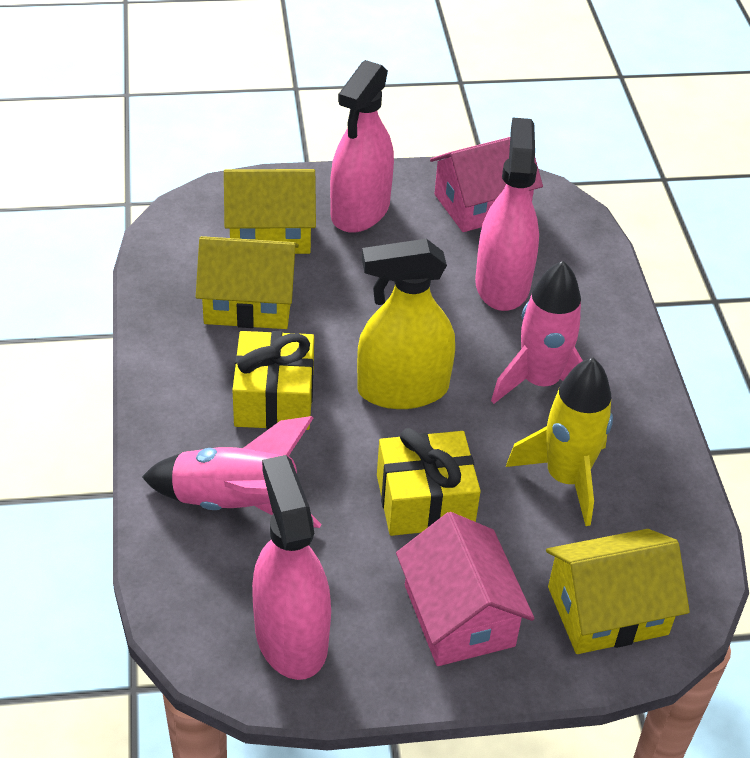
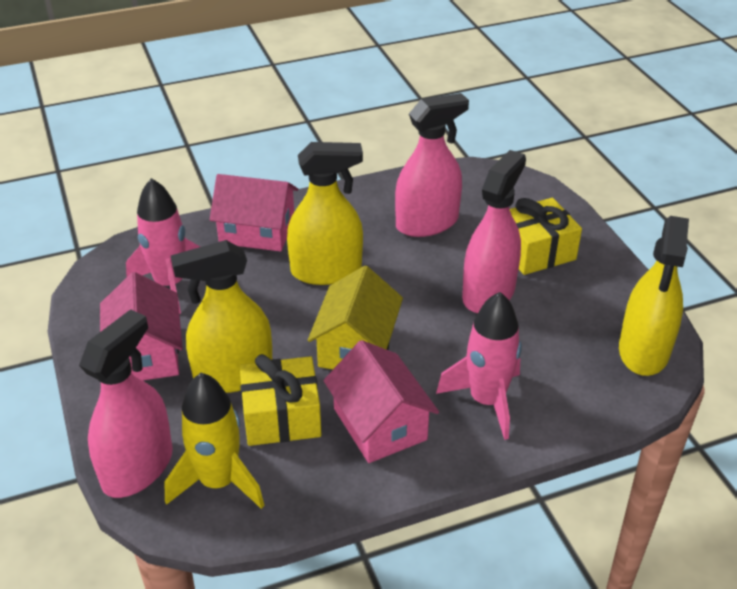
pink house: 2 -> 3
yellow house: 3 -> 1
yellow spray bottle: 1 -> 3

